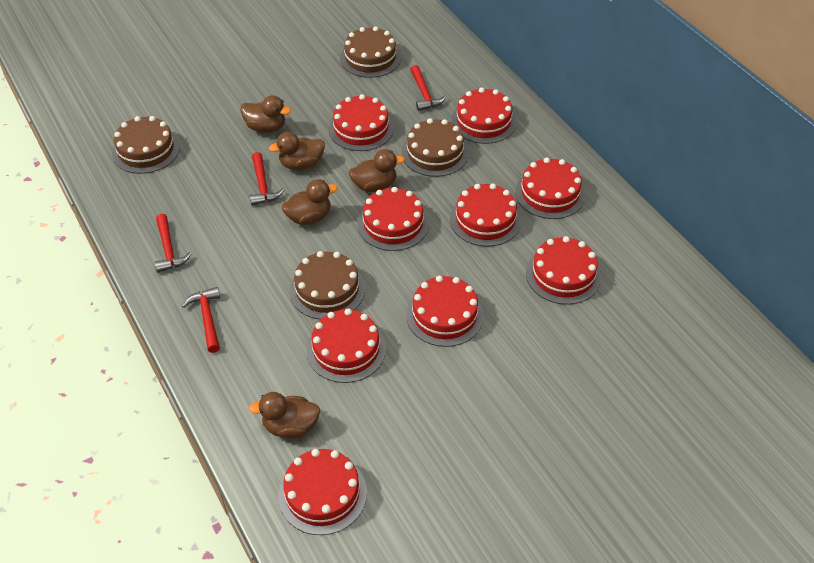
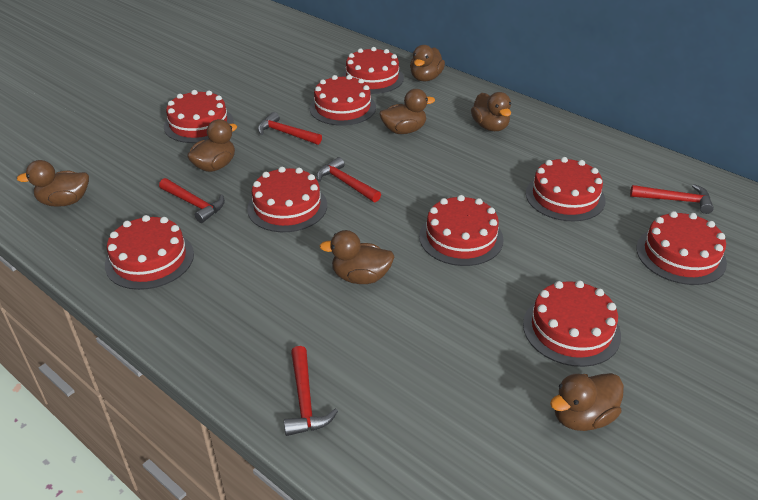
brown cake: 4 -> 0
brown duck: 5 -> 7
red hammer: 4 -> 5

